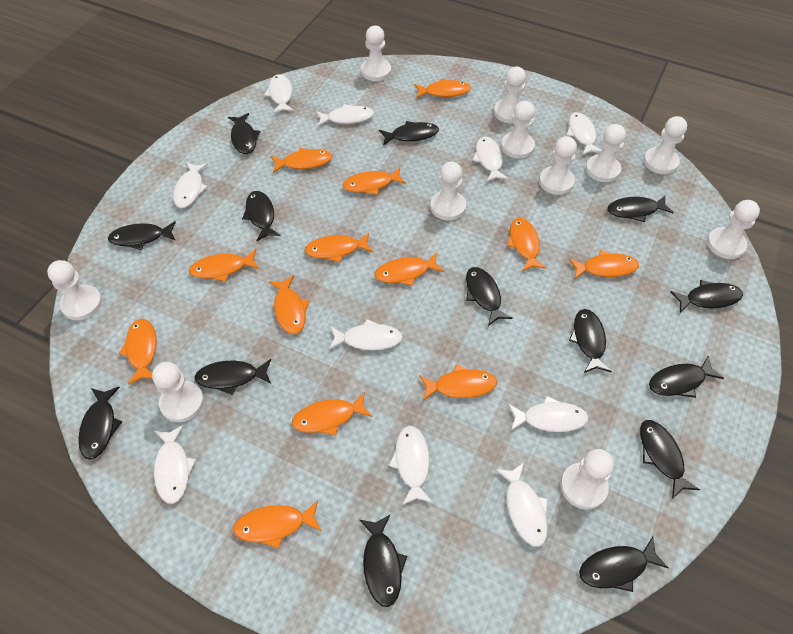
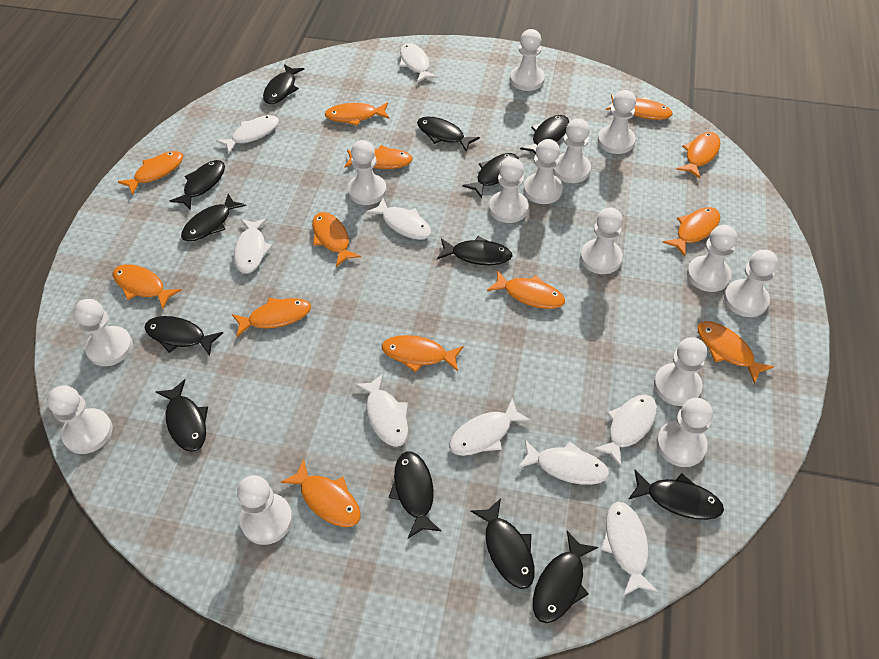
black fish: 14 -> 13
white fish: 10 -> 9
white pawn: 11 -> 14

